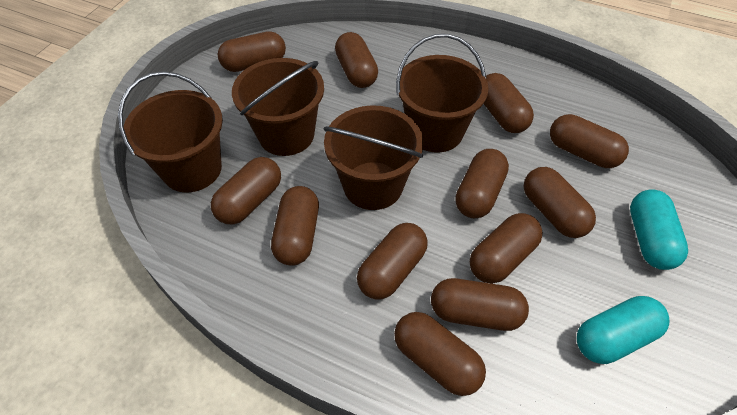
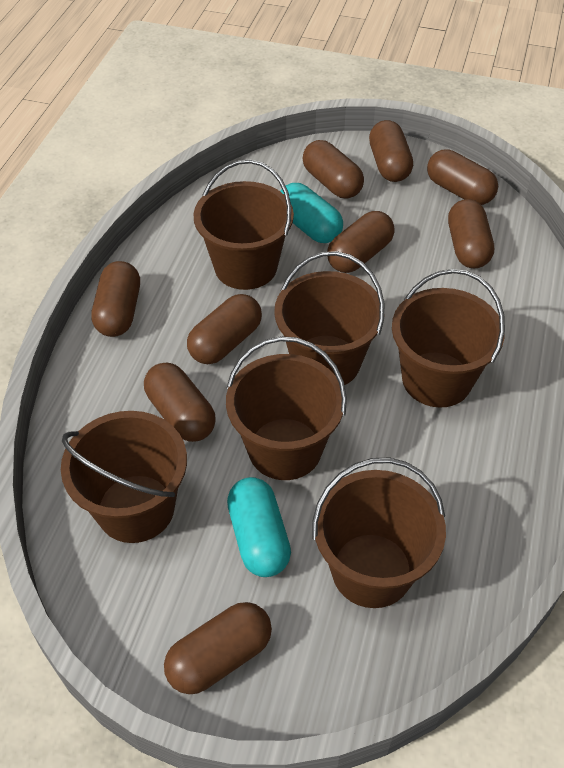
brown bucket: 4 -> 6
brown capsule: 12 -> 9

